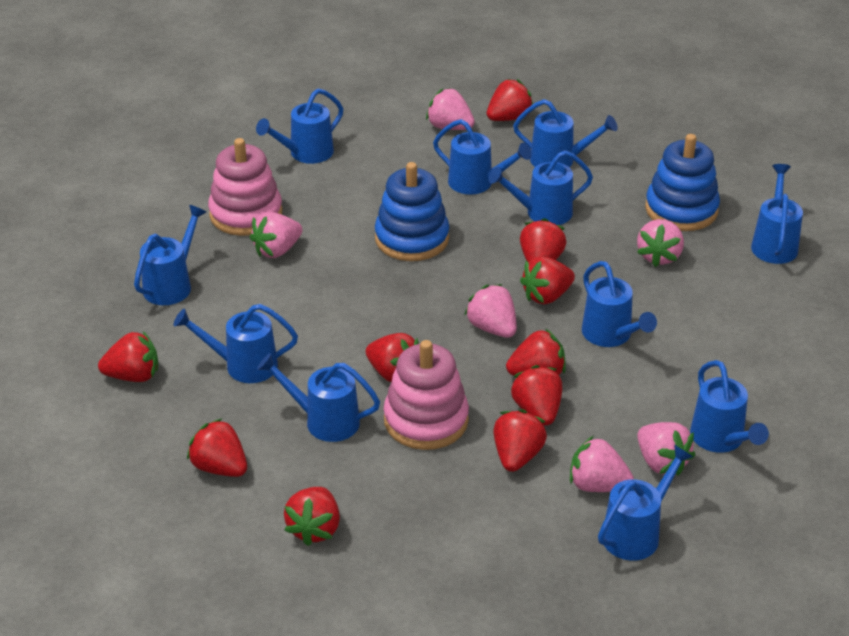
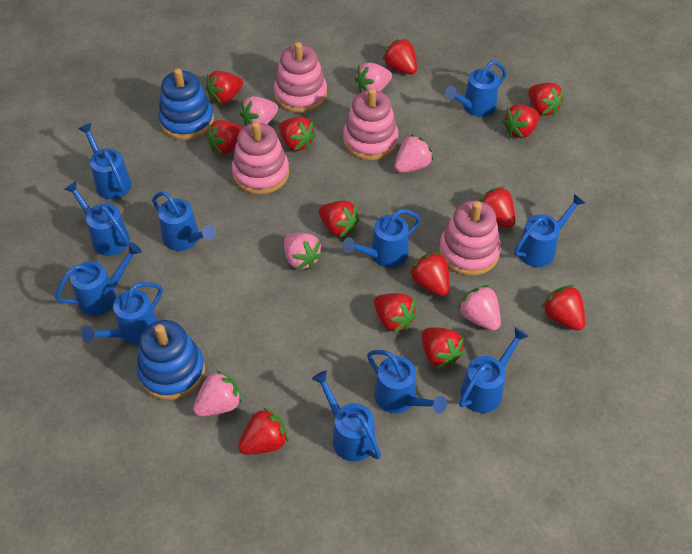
pink stacking toy: 2 -> 4
red strawberry: 10 -> 13

